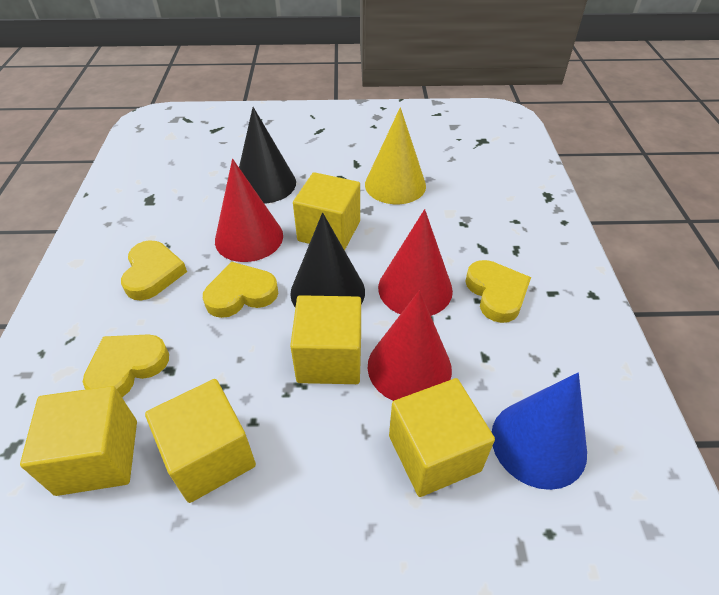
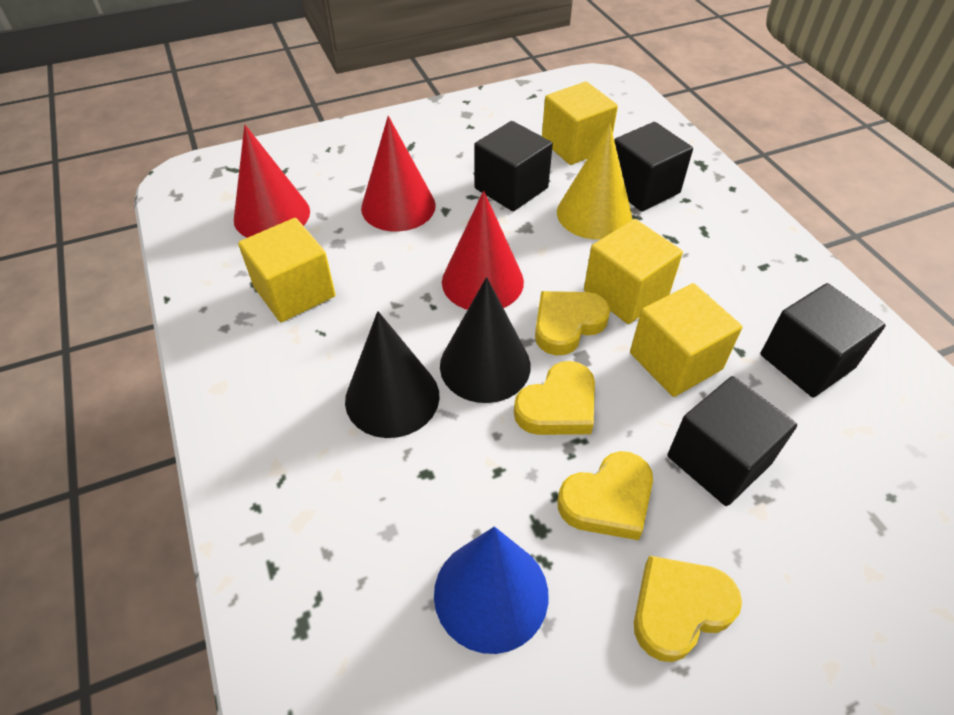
black cube: 0 -> 4
yellow cube: 5 -> 4

